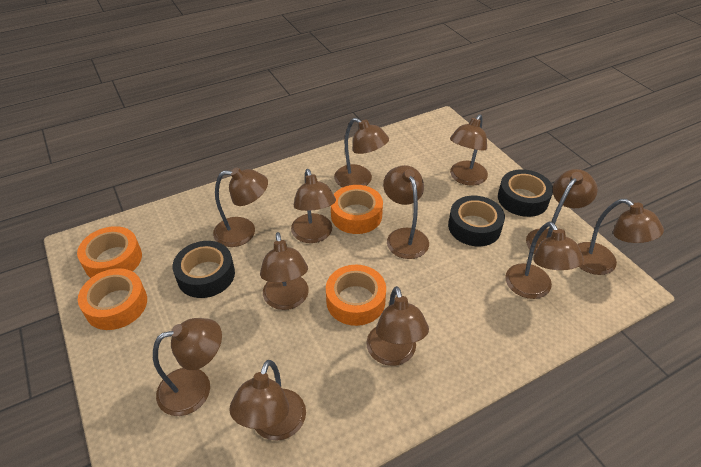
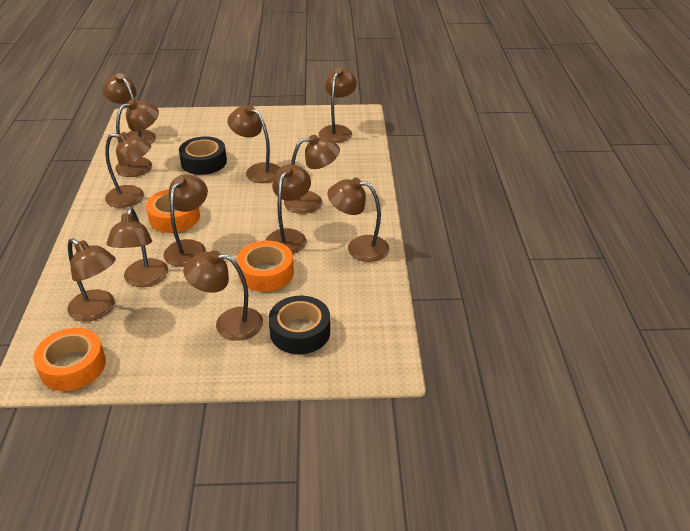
black tape: 3 -> 2
orange tape: 4 -> 3

